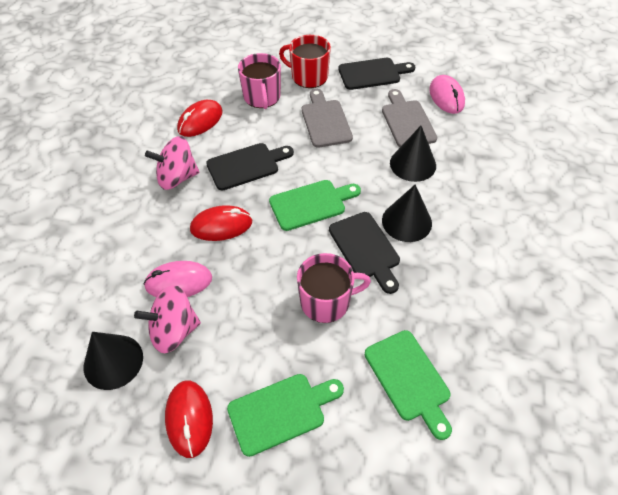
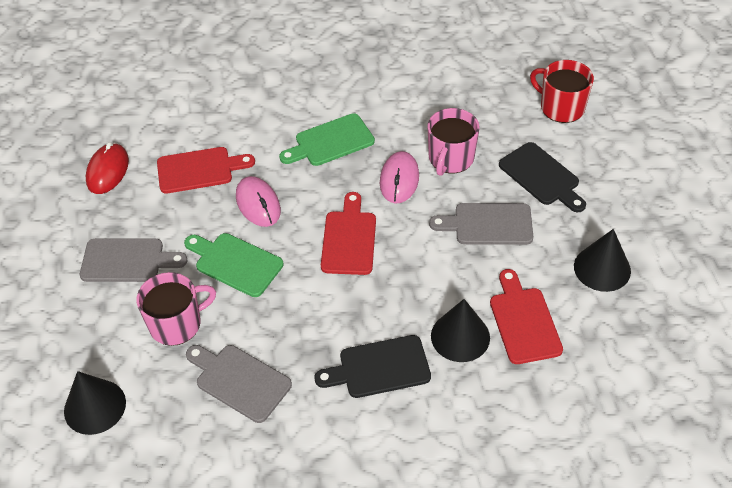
black cutting board: 3 -> 2
green cutting board: 3 -> 2
grey cutting board: 2 -> 3
pink spinning top: 2 -> 0
red cutting board: 0 -> 3
red mouse: 3 -> 1

